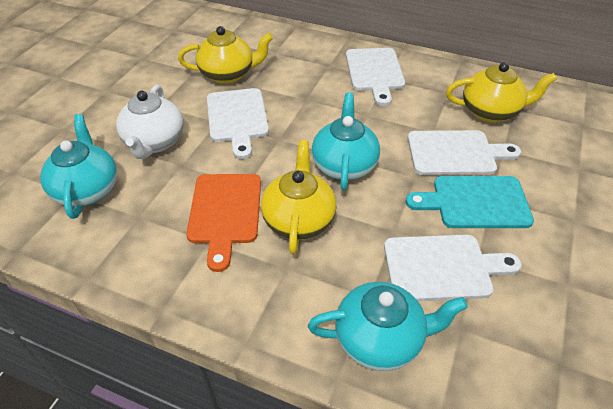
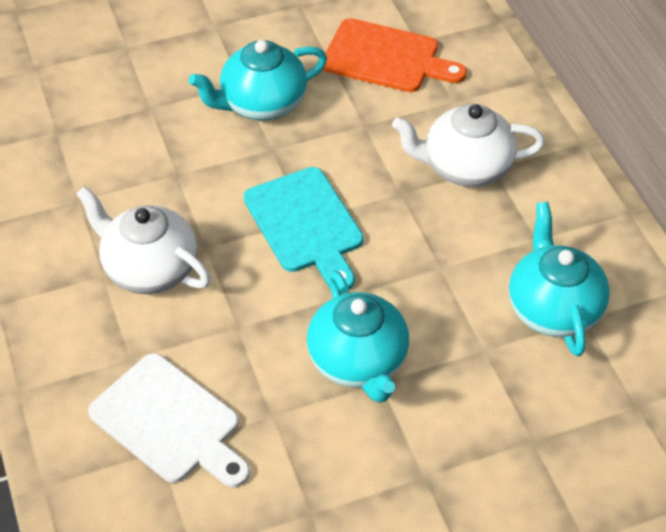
white cutting board: 4 -> 1
white teapot: 1 -> 2
yellow teapot: 3 -> 0

